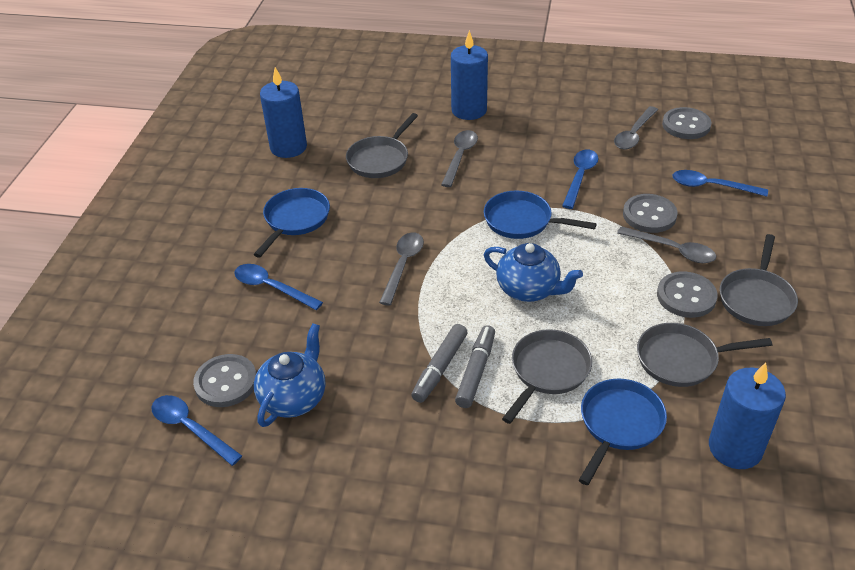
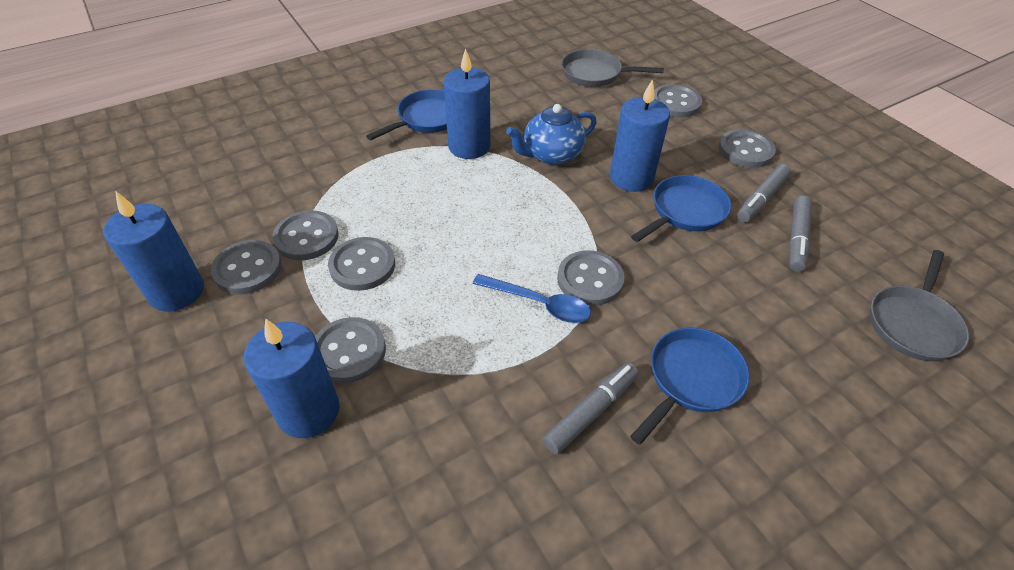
blue candle: 3 -> 4
blue spoon: 4 -> 1
blue teapot: 2 -> 1
grey button: 4 -> 7
grey marker: 2 -> 3
grey pan: 4 -> 2
grey spoon: 4 -> 0

